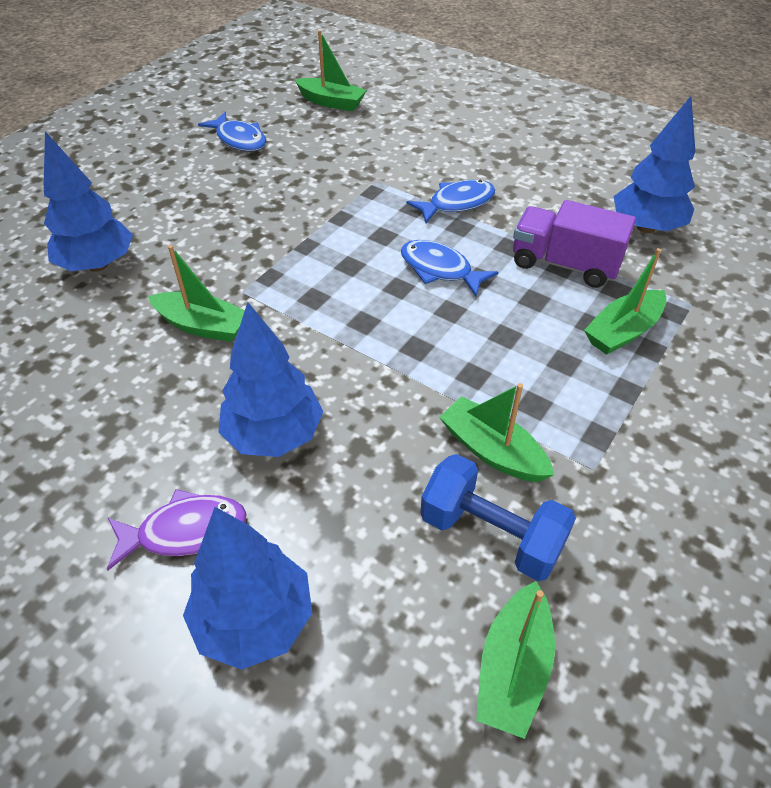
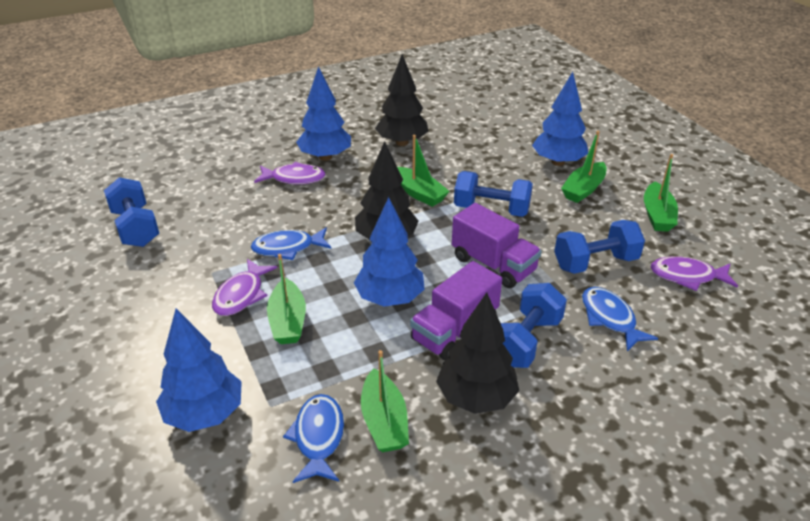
black tree: 0 -> 3
blue dumbbell: 1 -> 4
purple fish: 1 -> 3
purple truck: 1 -> 2

